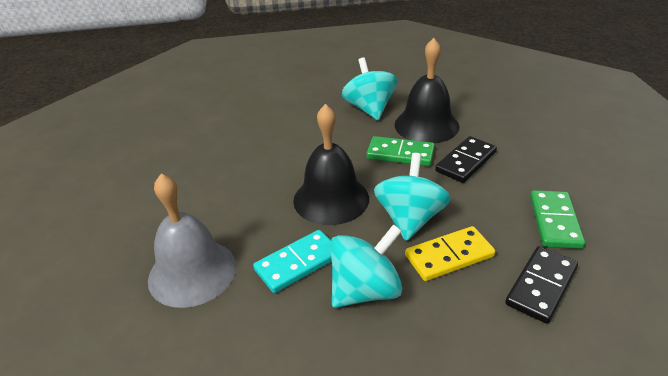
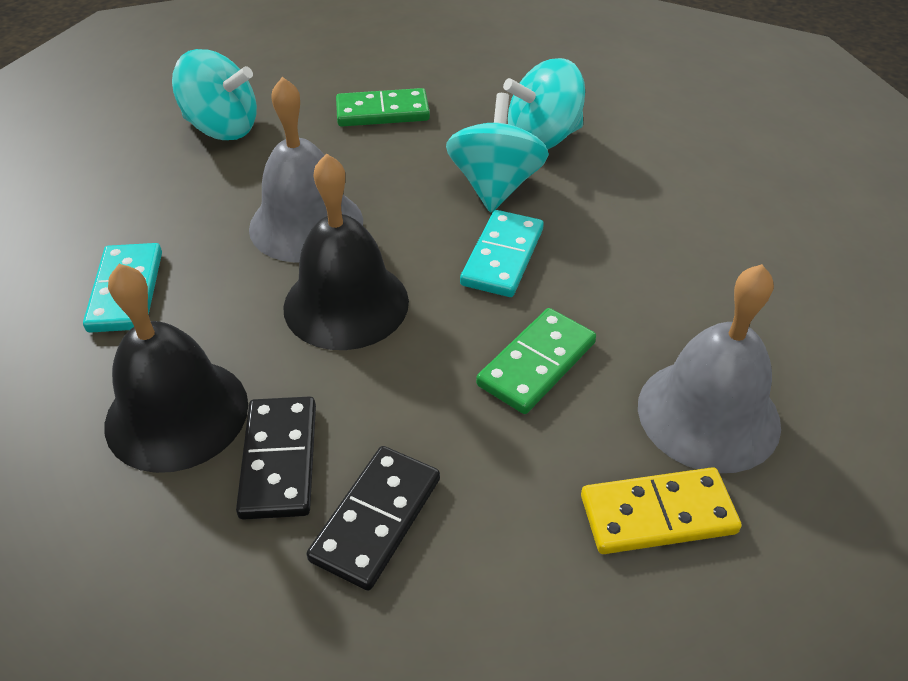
grey bell: 1 -> 2
turquoise domino: 1 -> 2

